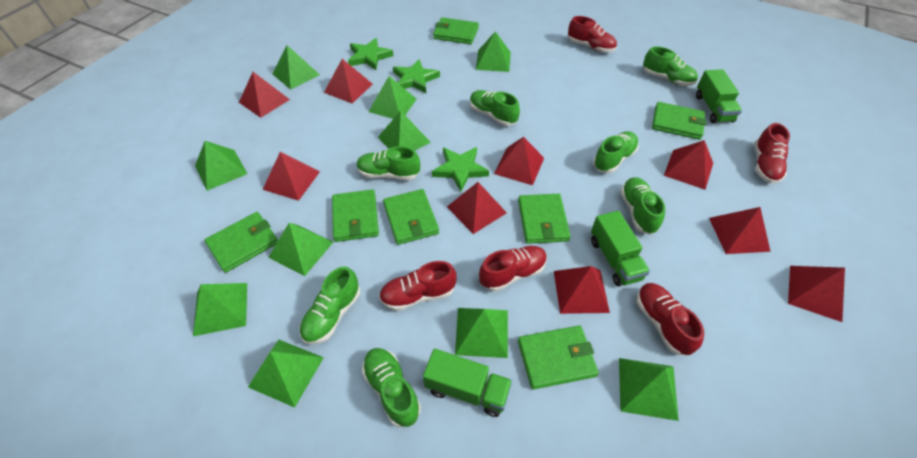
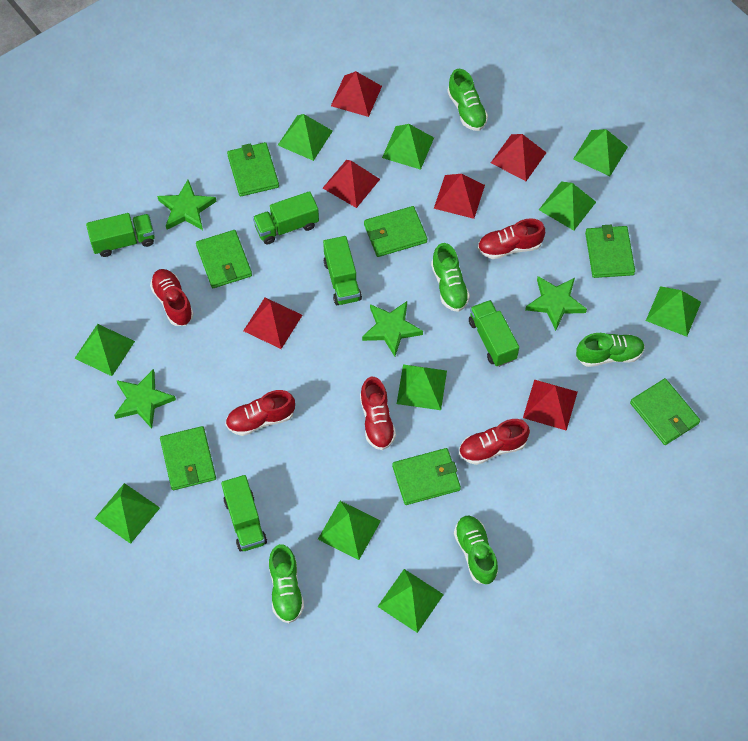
green shoe: 7 -> 5
green star: 3 -> 4
green truck: 3 -> 5
red pyramid: 9 -> 6

